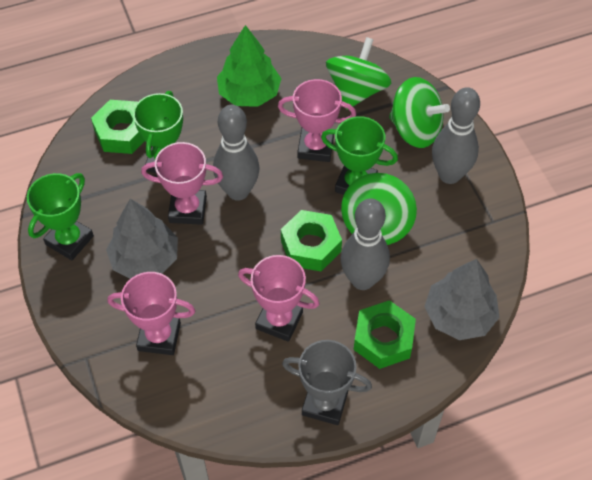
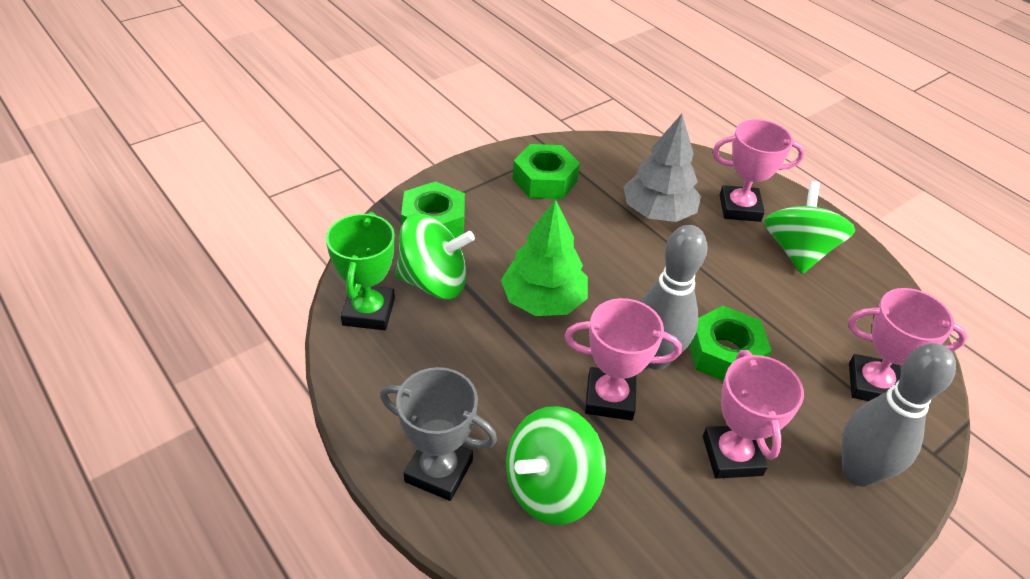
green trophy: 3 -> 1
grey bowling pin: 3 -> 2
grey tree: 2 -> 1

